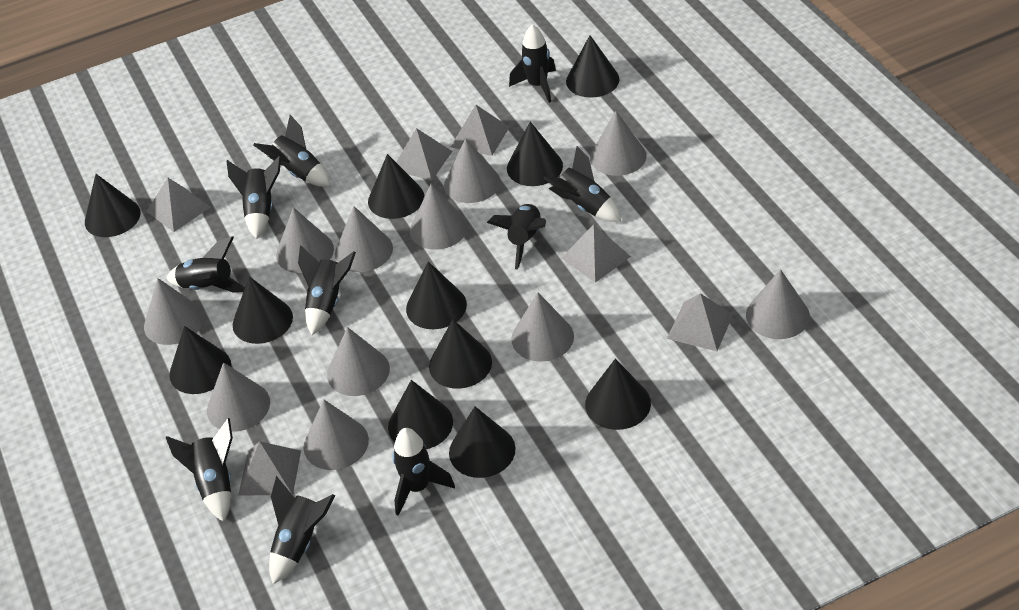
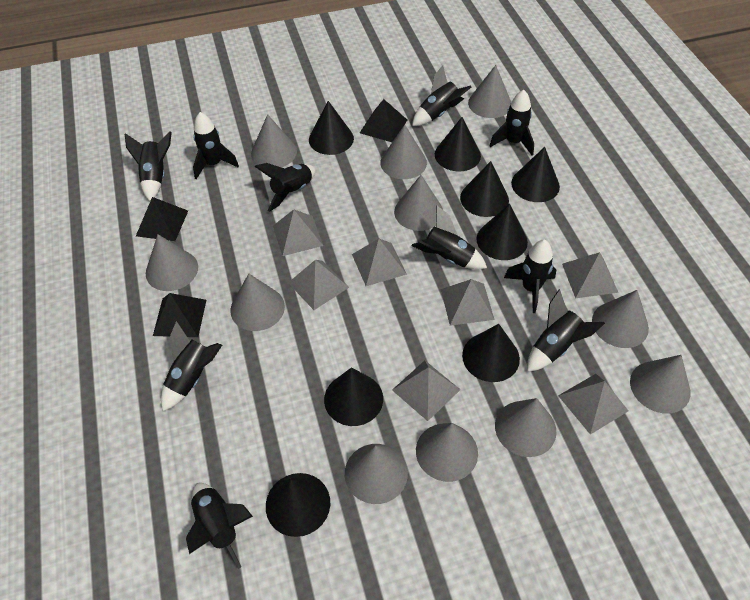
black cone: 11 -> 8
black pyramid: 0 -> 3
grey pyramid: 6 -> 7

